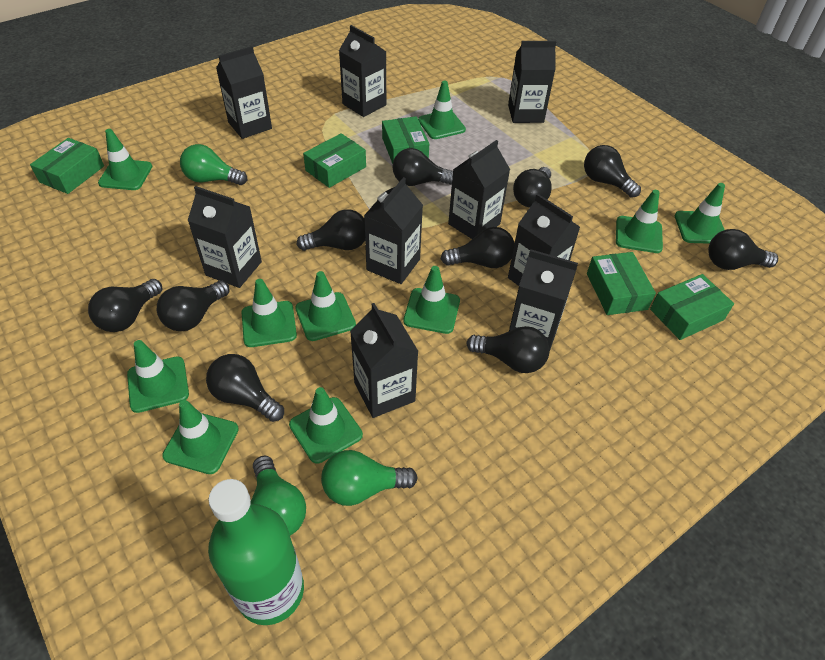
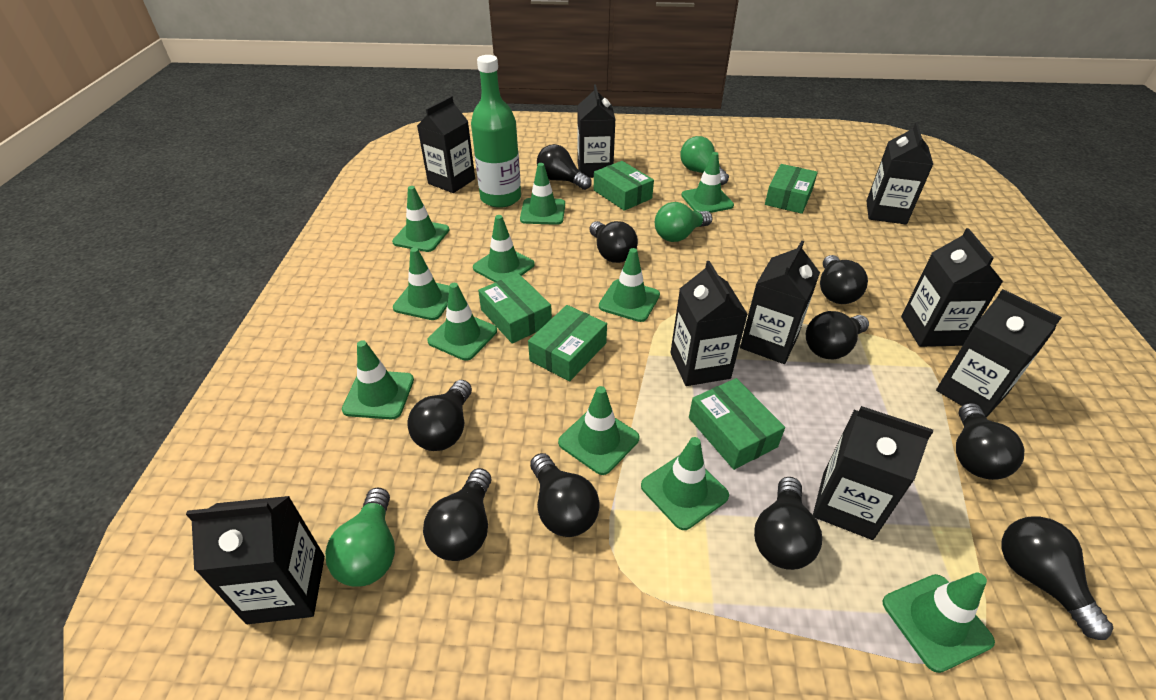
green traffic cone: 10 -> 11

